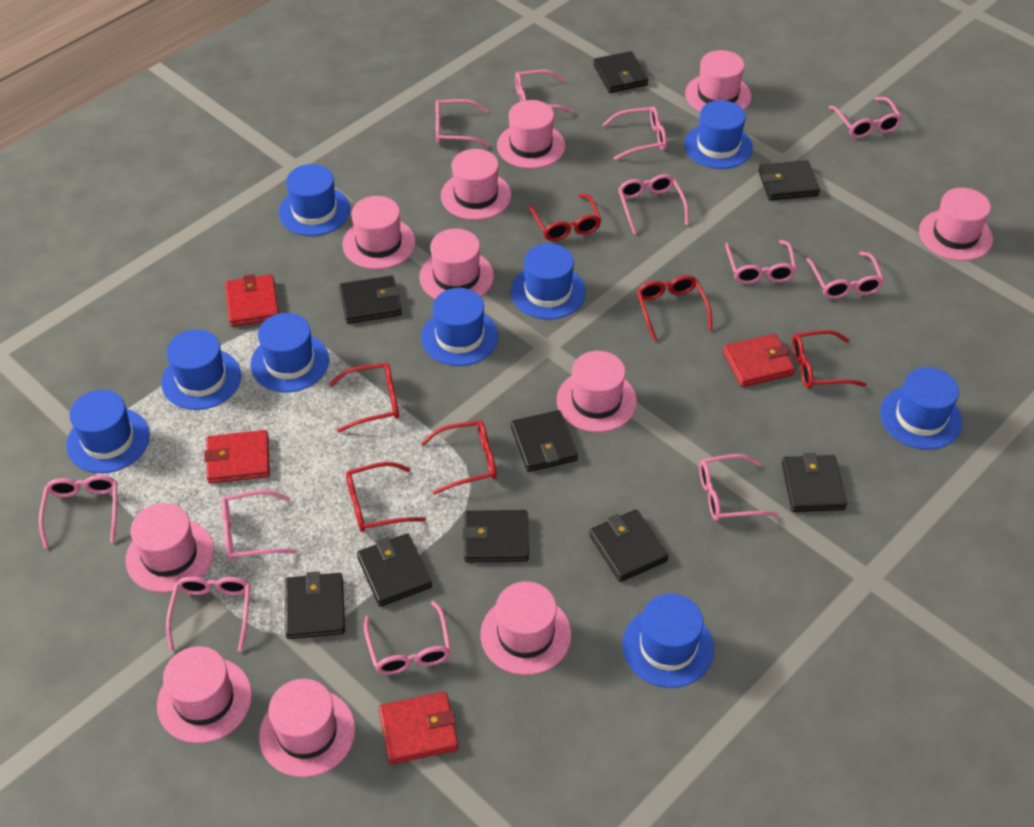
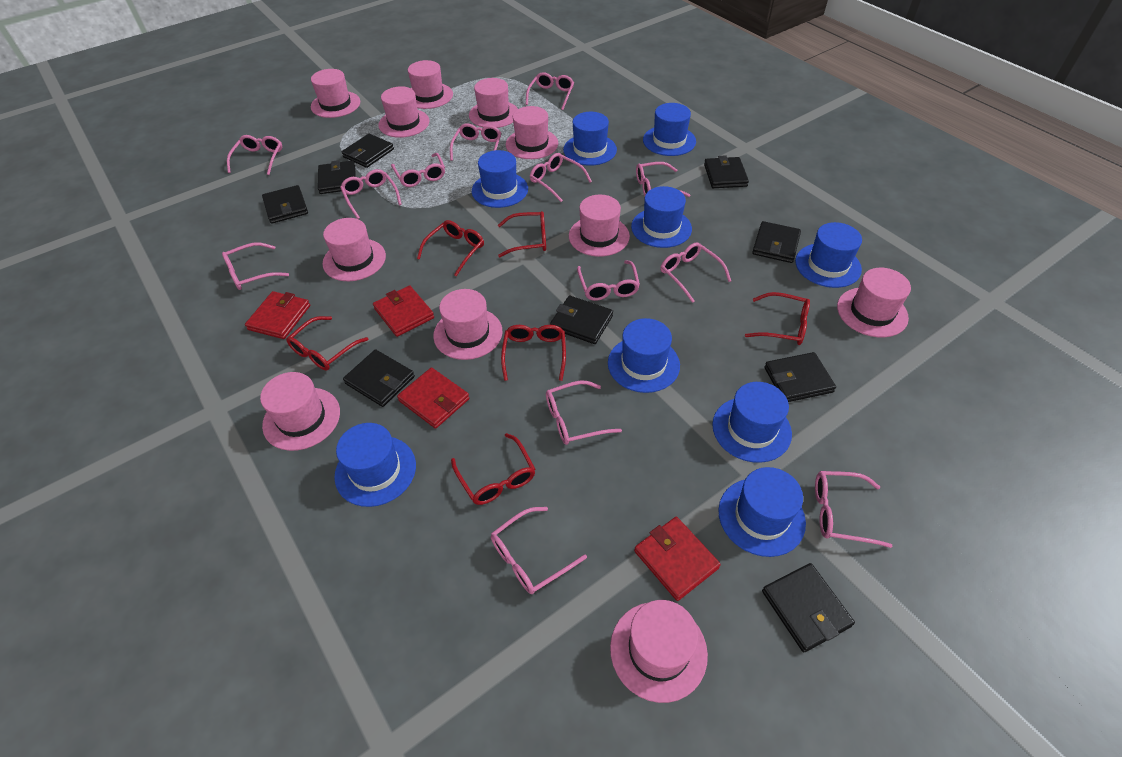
pink glasses: 12 -> 13

